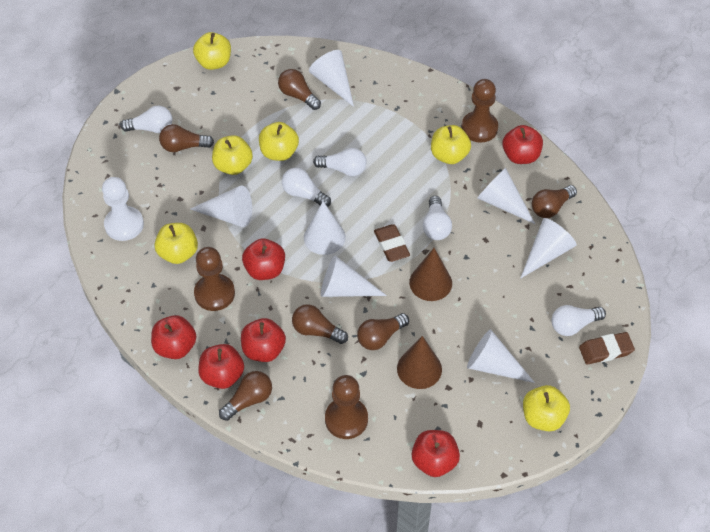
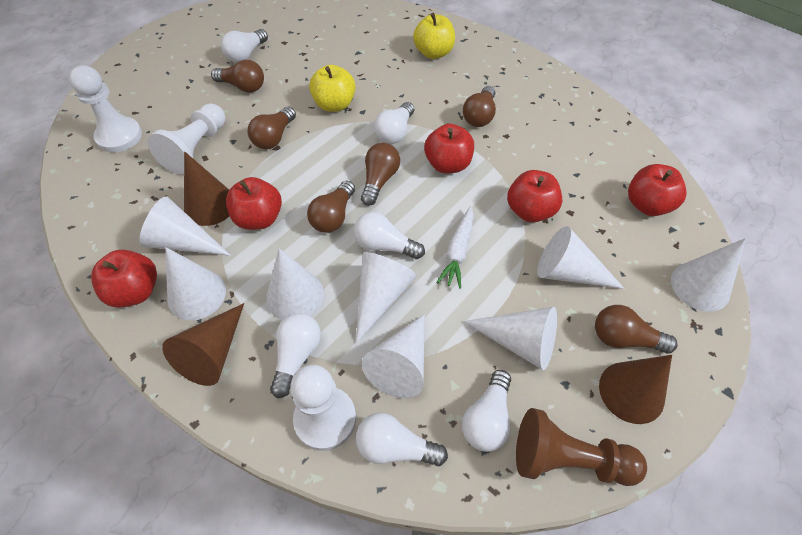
brown cone: 2 -> 3
brown eraser: 2 -> 0
brown pawn: 3 -> 1
red apple: 6 -> 5
white carrot: 0 -> 1
white cone: 7 -> 8
white light bulb: 5 -> 6
white pawn: 1 -> 3
yellow apple: 6 -> 2

